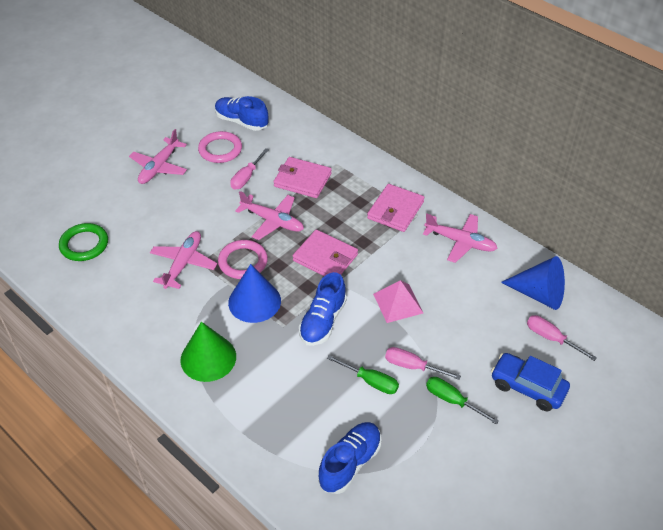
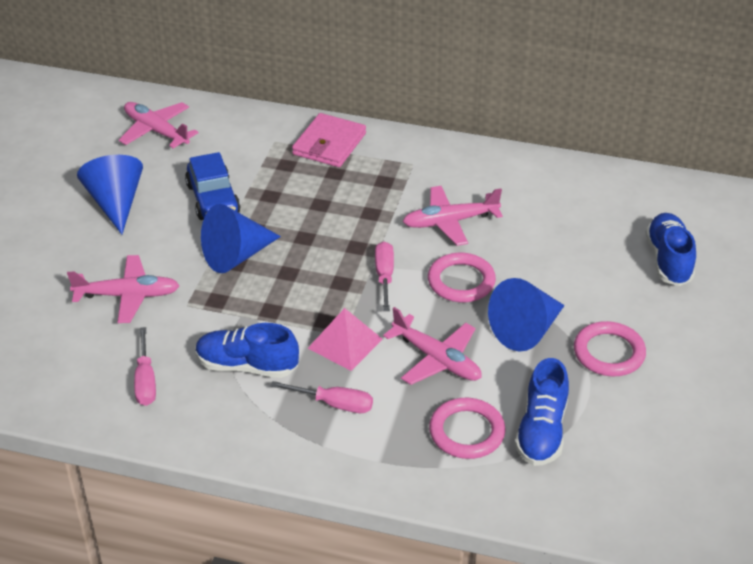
blue cone: 2 -> 3
green cone: 1 -> 0
green ring: 1 -> 0
green screwdriver: 2 -> 0
pink ring: 2 -> 3
pink wallet: 3 -> 1

